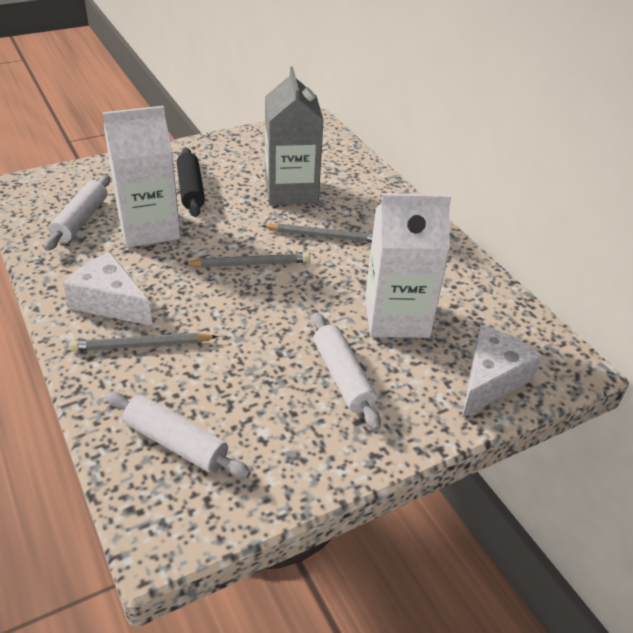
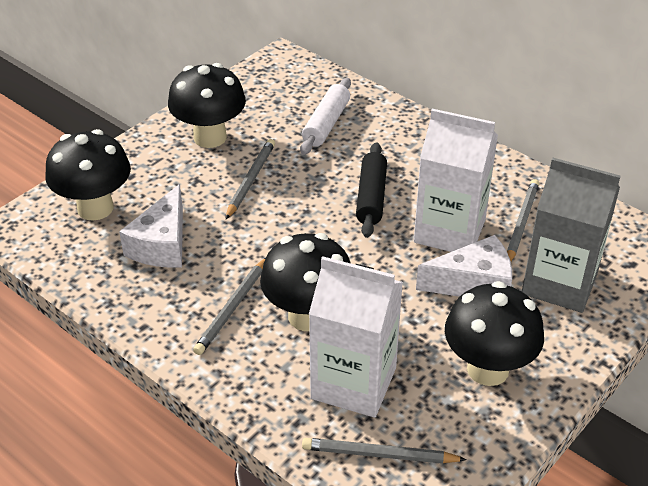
black mushroom: 0 -> 4
grey pencil: 3 -> 4
white rolling pin: 3 -> 1

